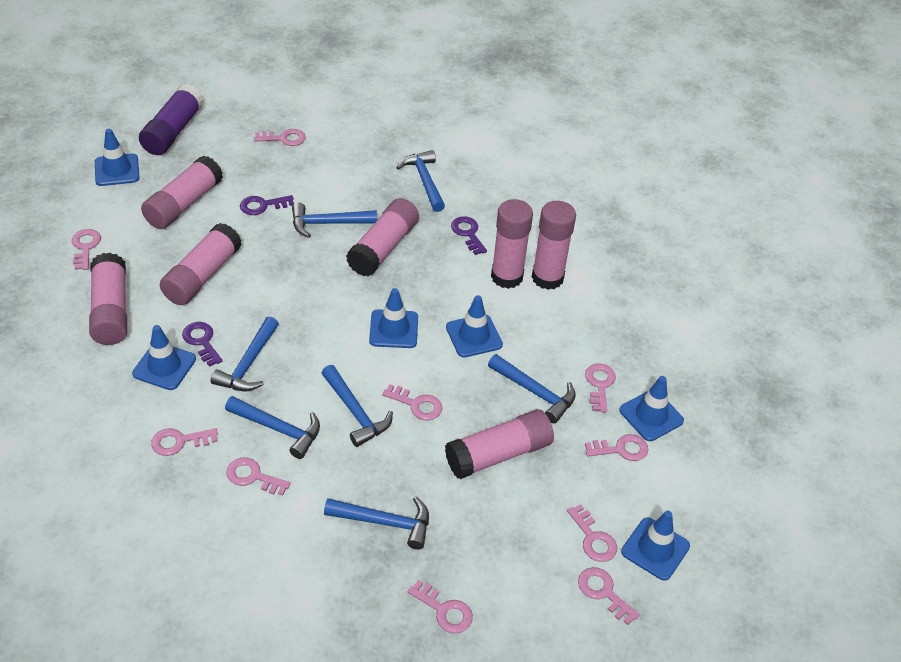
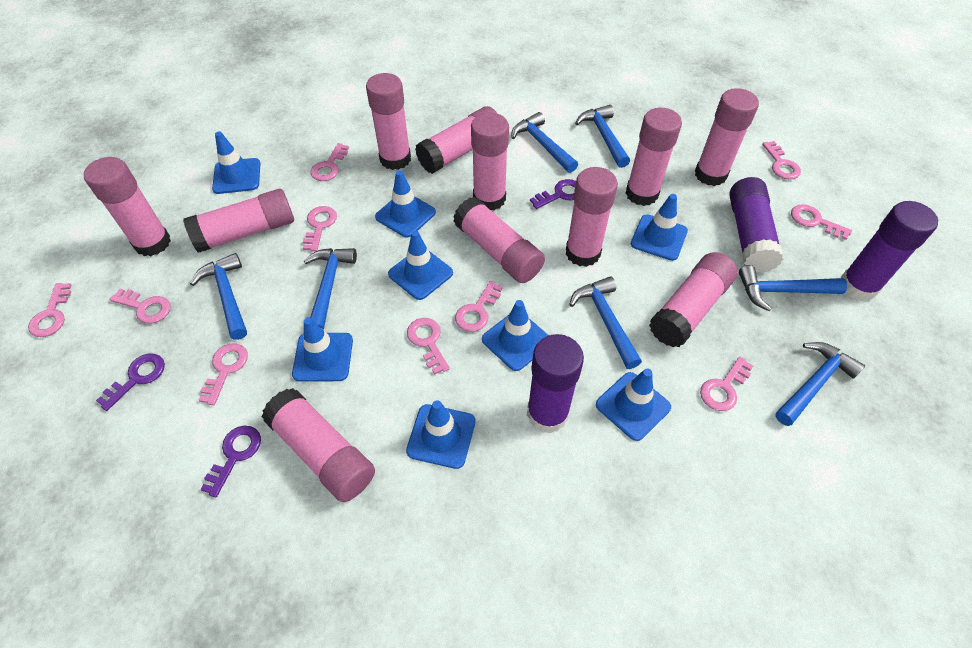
blue traffic cone: 6 -> 8
pink glue stick: 7 -> 11
purple glue stick: 1 -> 3

